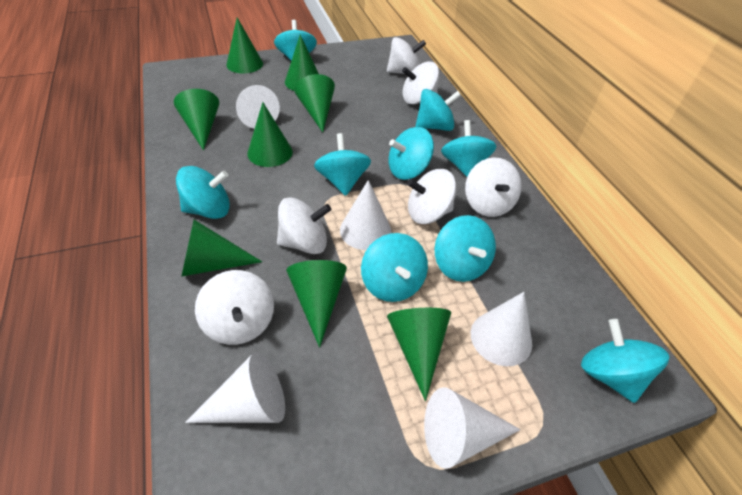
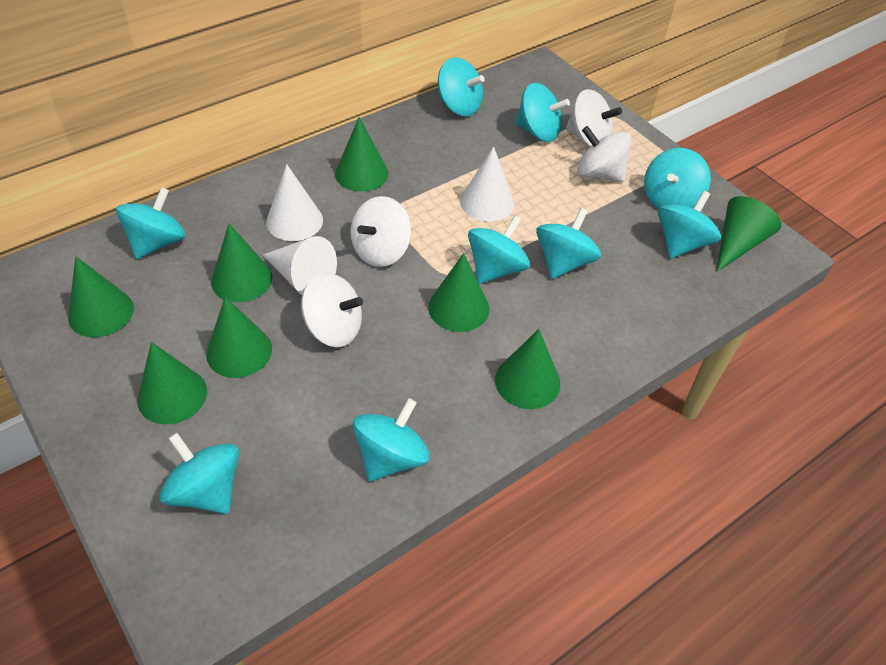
white cone: 5 -> 3
white spinning top: 6 -> 4

